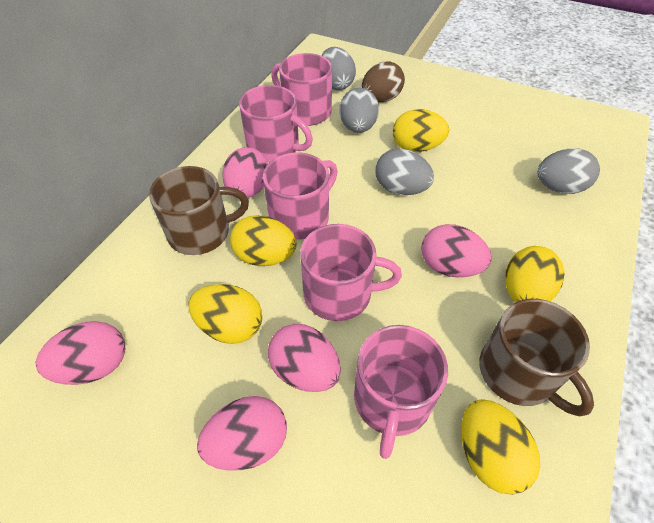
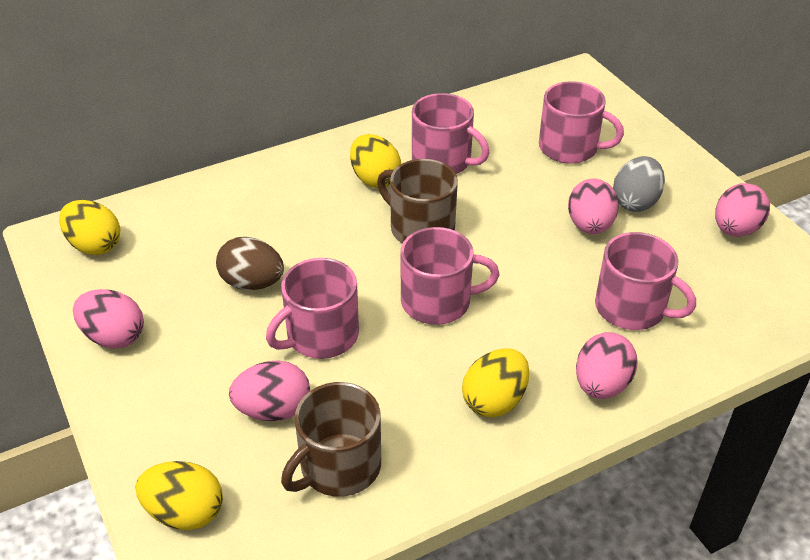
grey egg: 4 -> 1
yellow egg: 5 -> 4

